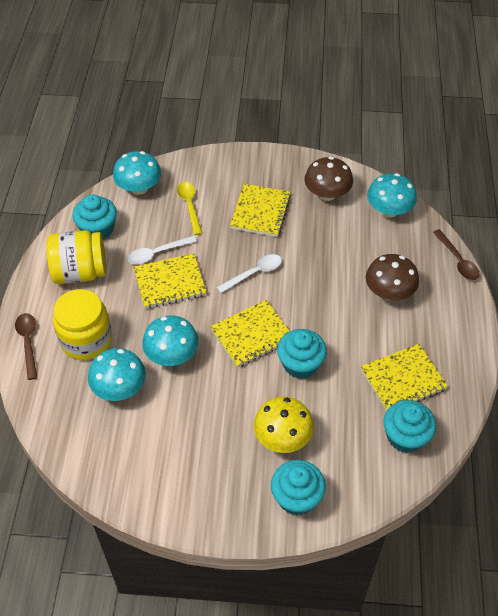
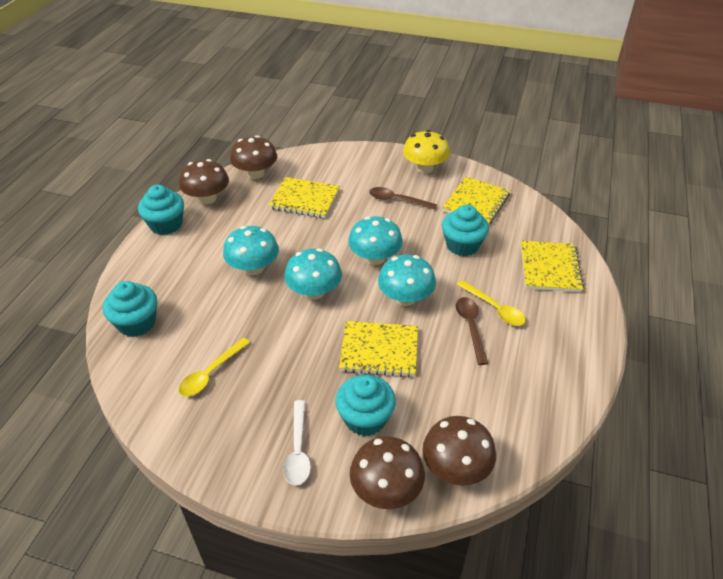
brown mushroom: 2 -> 4
white spoon: 2 -> 1
yellow jar: 2 -> 0
yellow spoon: 1 -> 2

